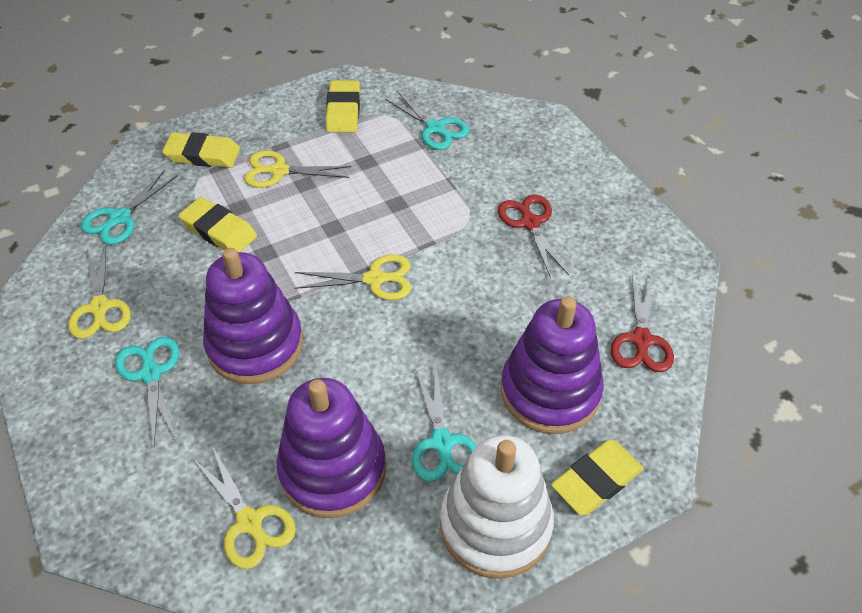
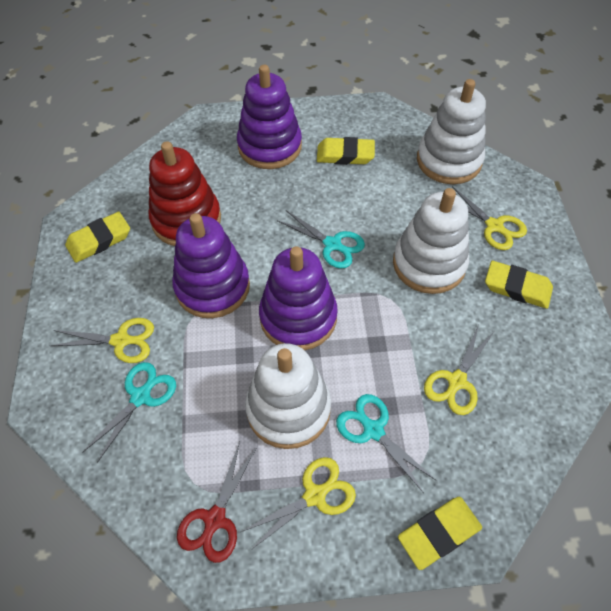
red scissors: 2 -> 1
red stacking toy: 0 -> 1
turquoise scissors: 4 -> 3
white stacking toy: 1 -> 3

